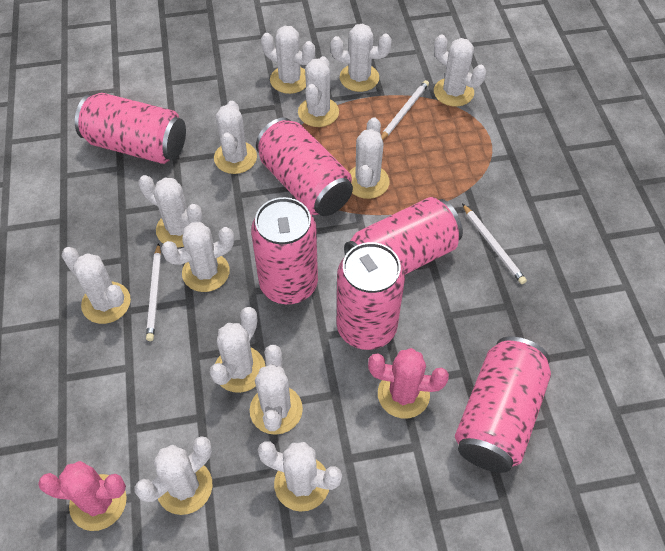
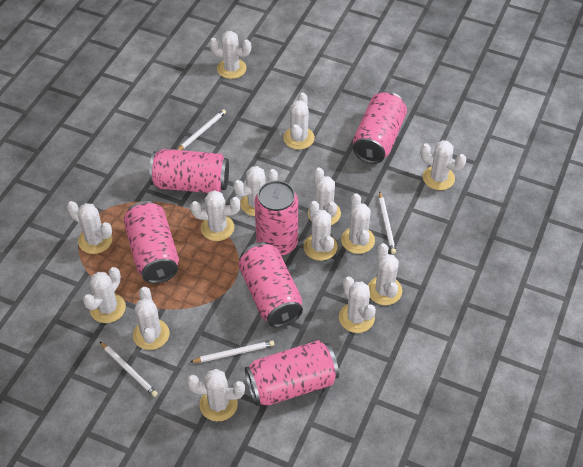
pink cactus: 2 -> 0
white cactus: 13 -> 14
white pencil: 3 -> 4

